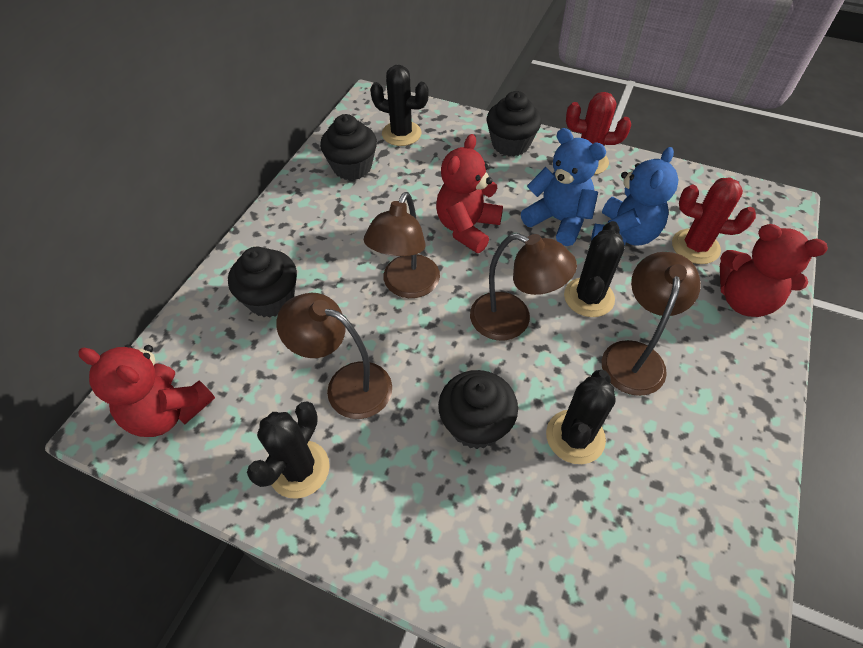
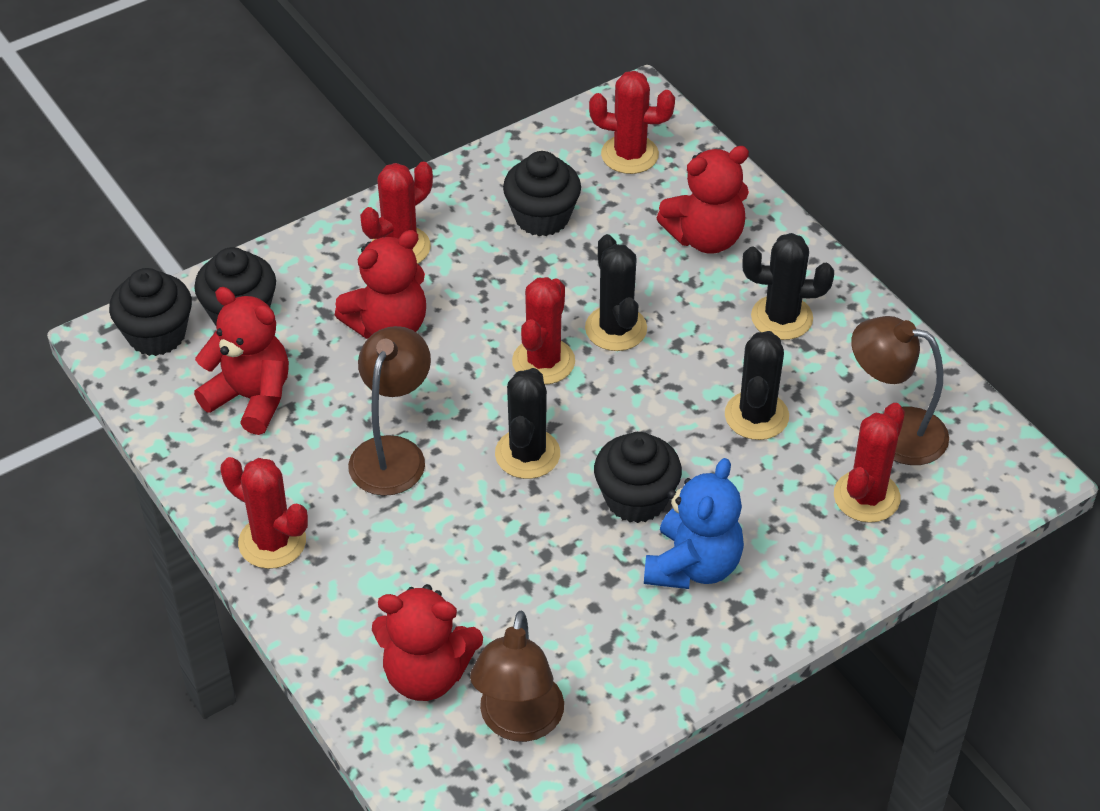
blue teddy bear: 2 -> 1
brown lamp: 4 -> 3
red cactus: 2 -> 5
red teddy bear: 3 -> 4

